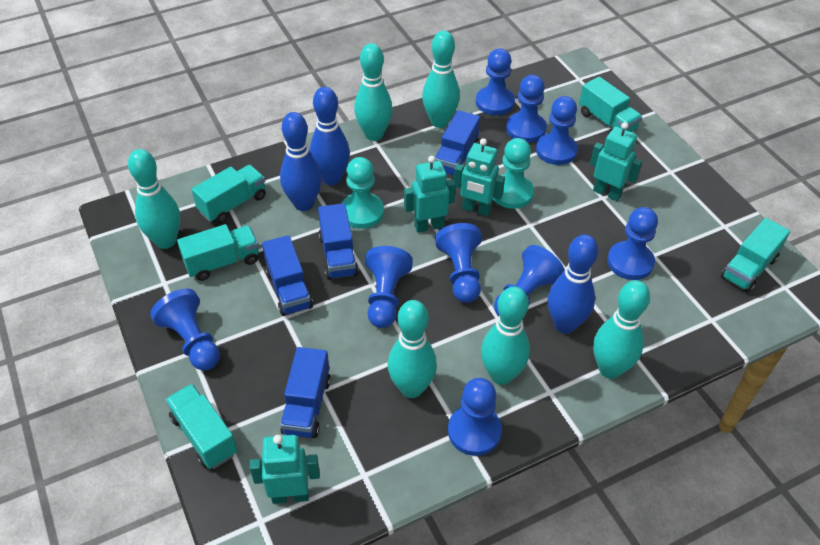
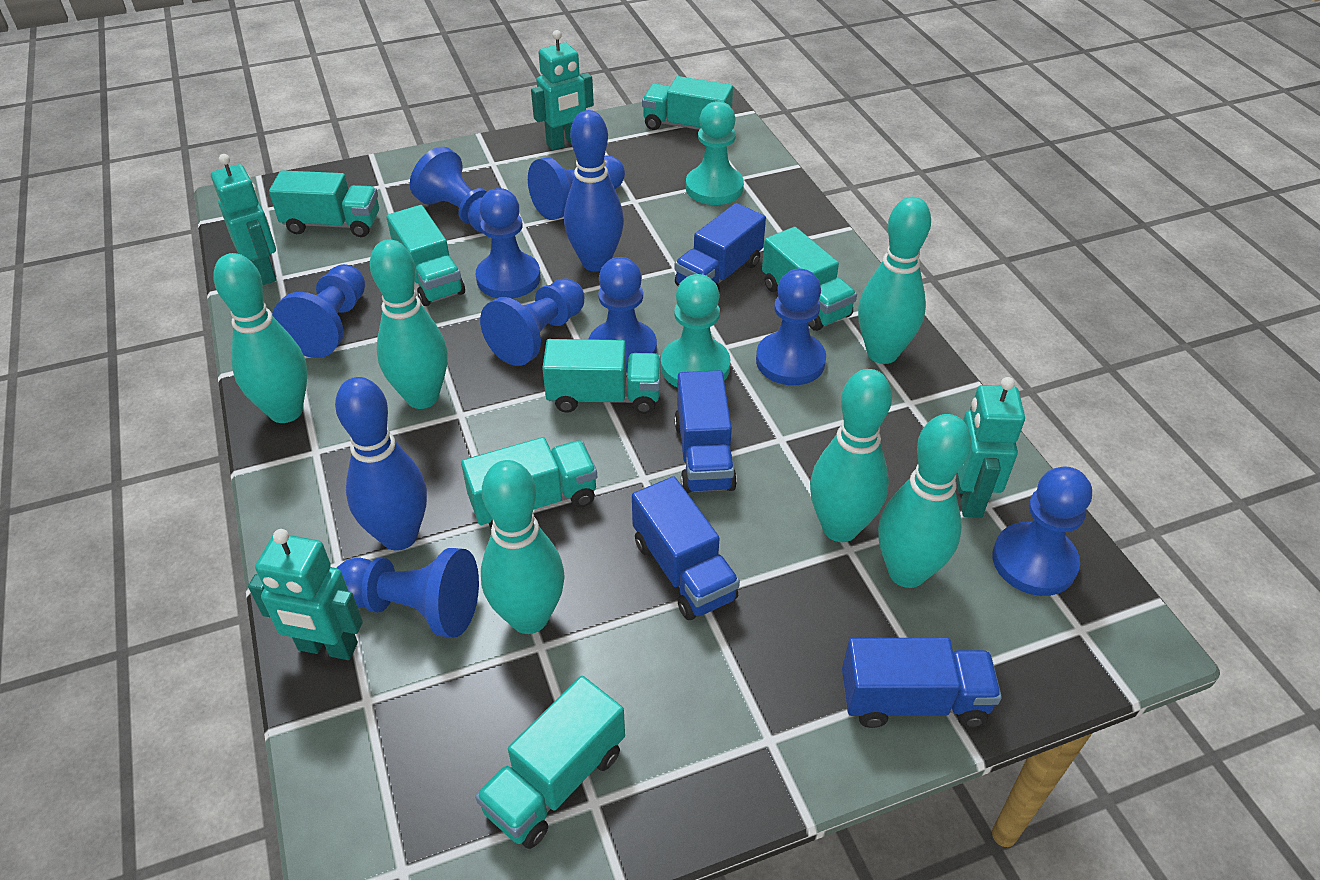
blue bowling pin: 3 -> 2
turquoise truck: 5 -> 7

